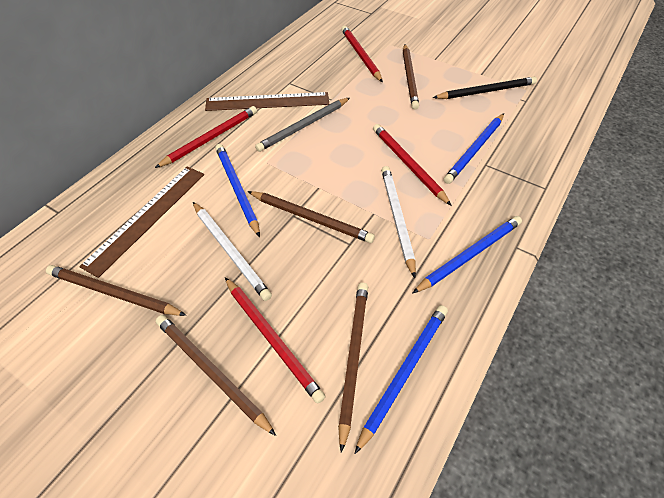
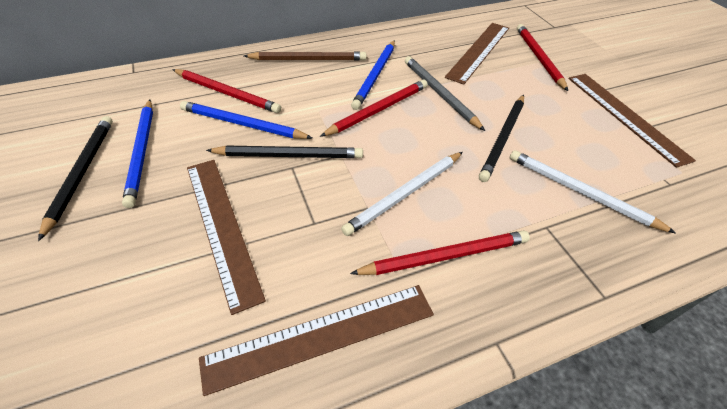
black pencil: 1 -> 3
blue pencil: 4 -> 3
brown pencil: 5 -> 1
brown ruler: 2 -> 4

